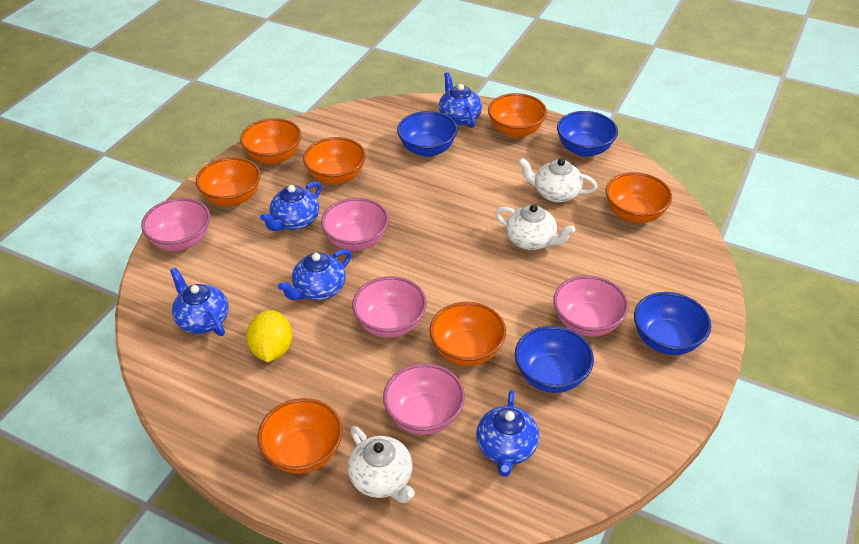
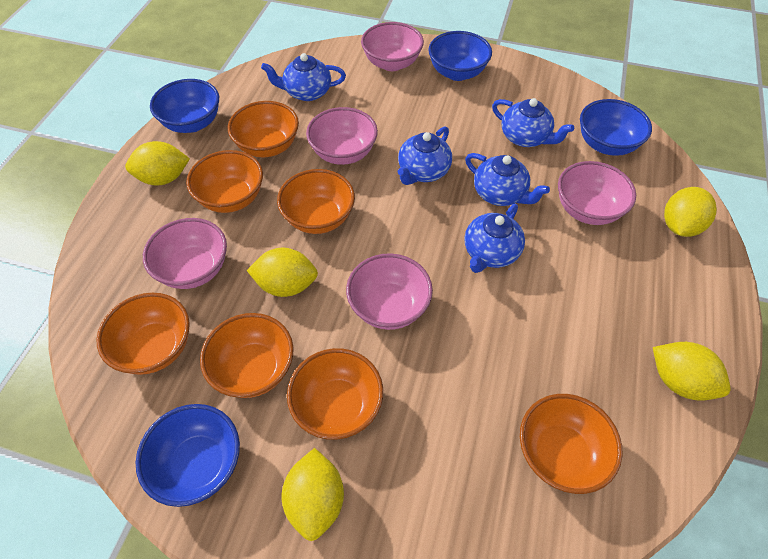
white teapot: 3 -> 0
yellow lemon: 1 -> 5

